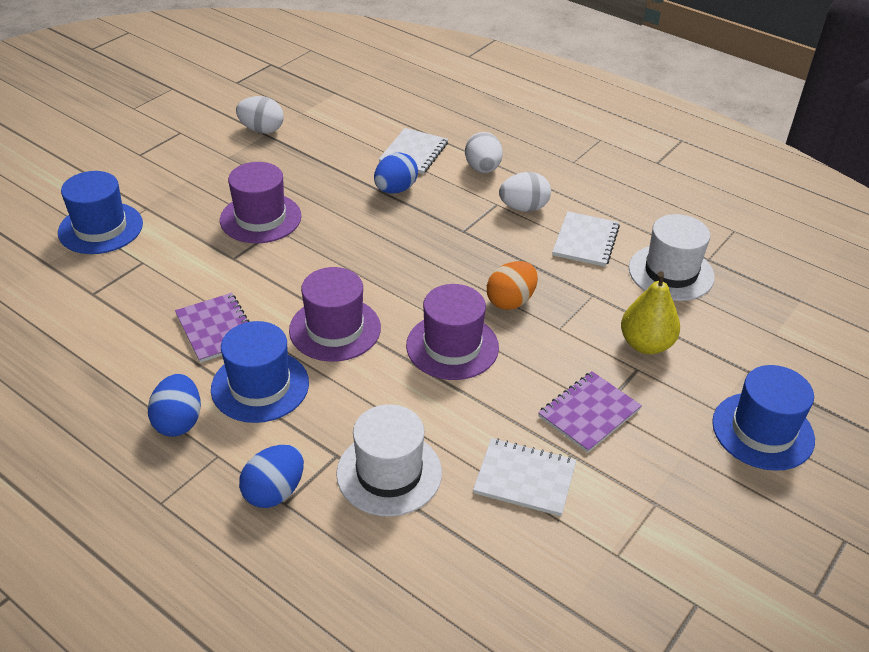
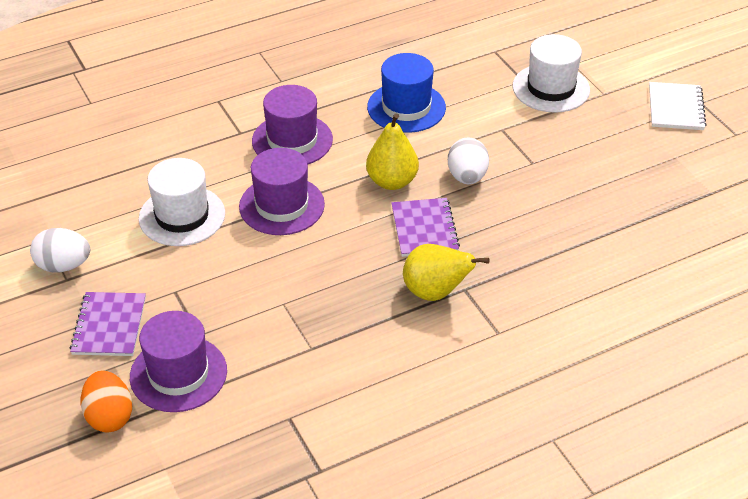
blue egg: 3 -> 0
blue hat: 3 -> 1
white egg: 3 -> 2
white notebook: 3 -> 1
yellow pear: 1 -> 2

